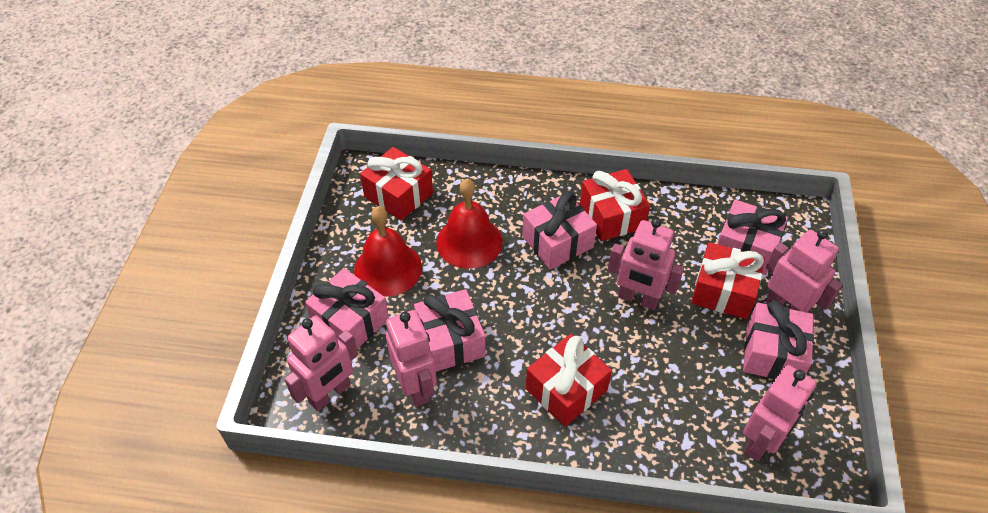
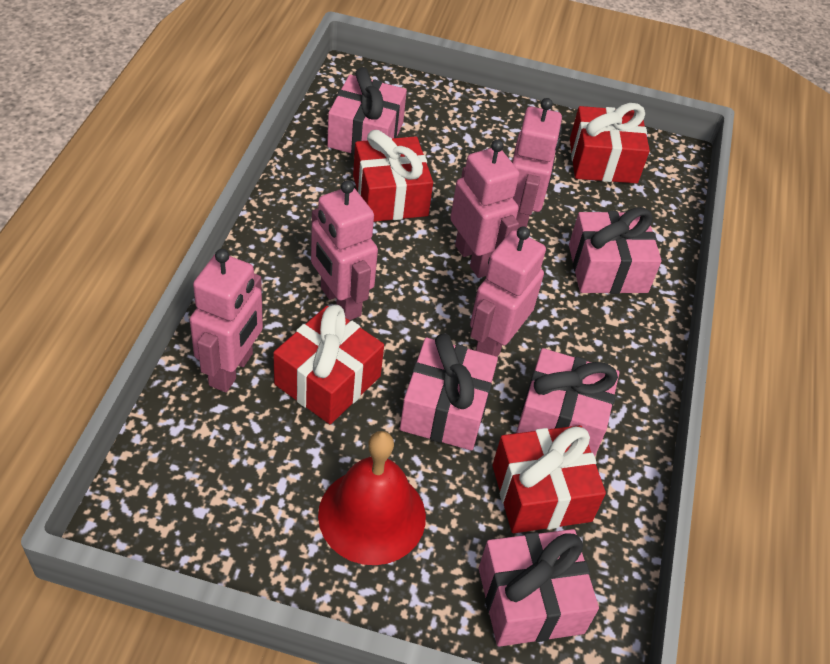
red bell: 2 -> 1

